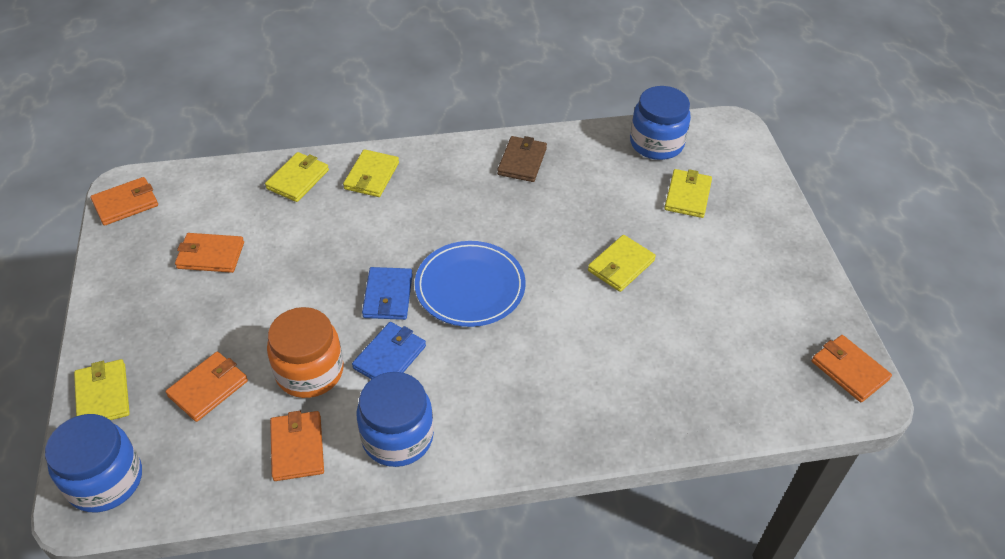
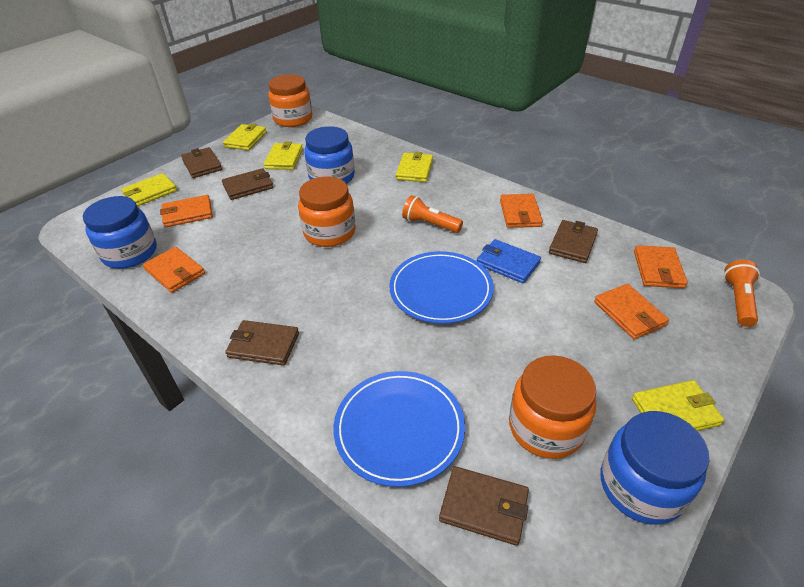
blue plate: 1 -> 2
blue wallet: 2 -> 1
brown wallet: 1 -> 5
orange flashlight: 0 -> 2
orange jar: 1 -> 3

